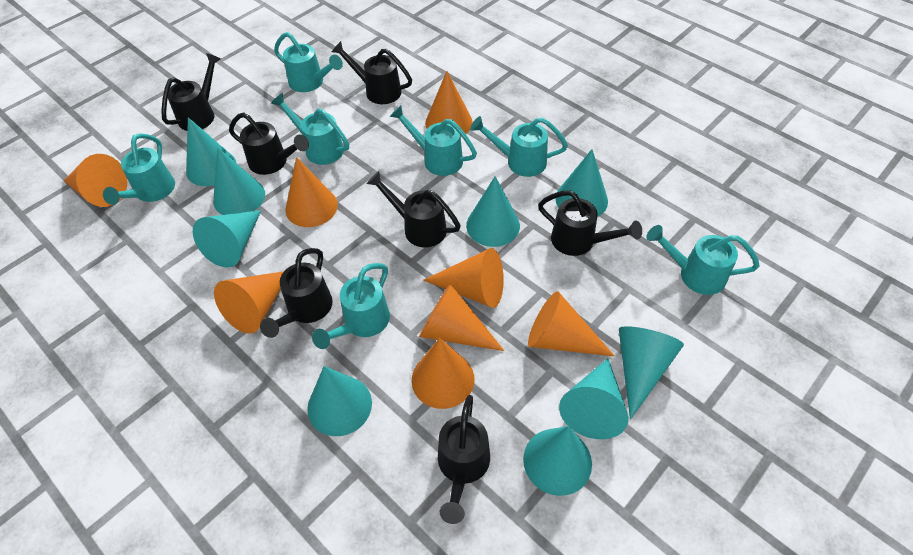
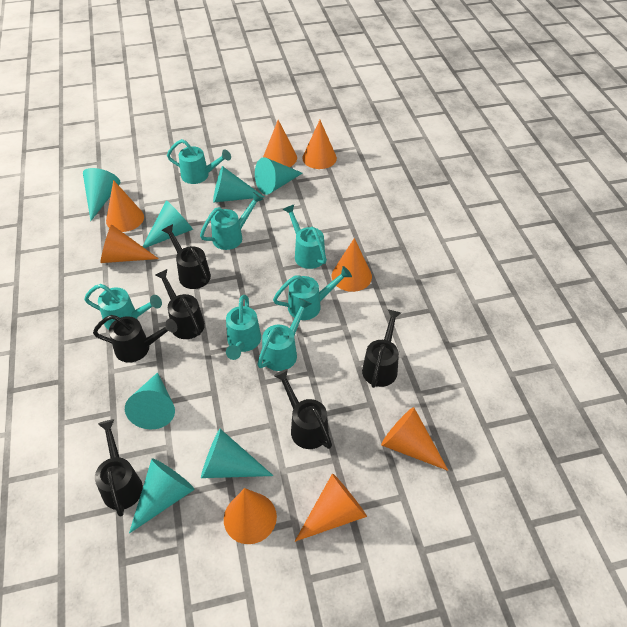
black watering can: 7 -> 6
turquoise cone: 9 -> 7

